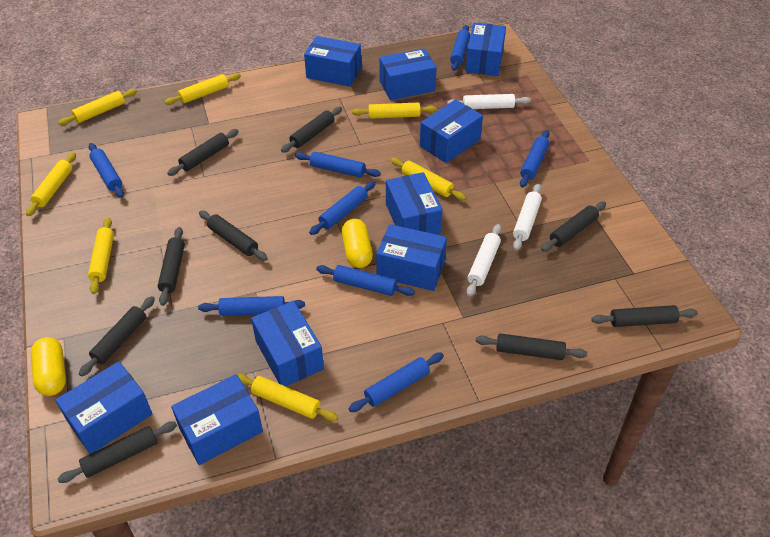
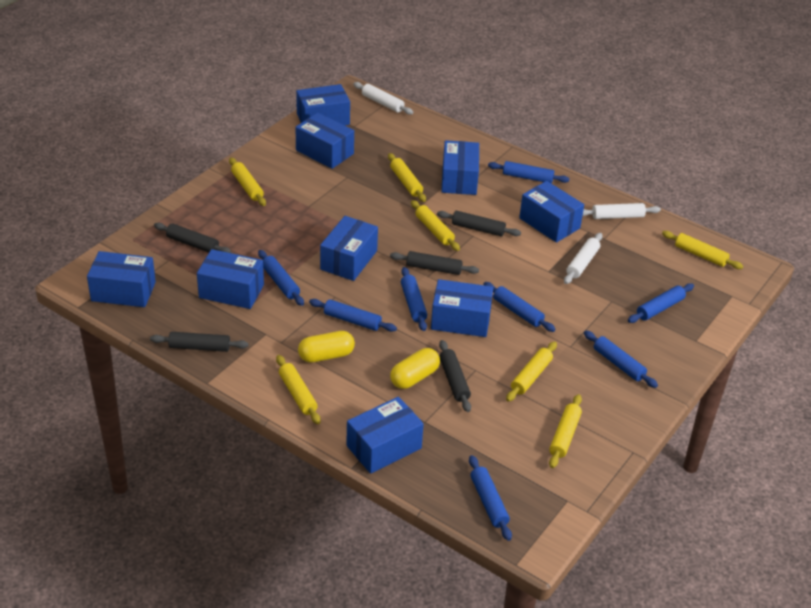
black rolling pin: 9 -> 5

